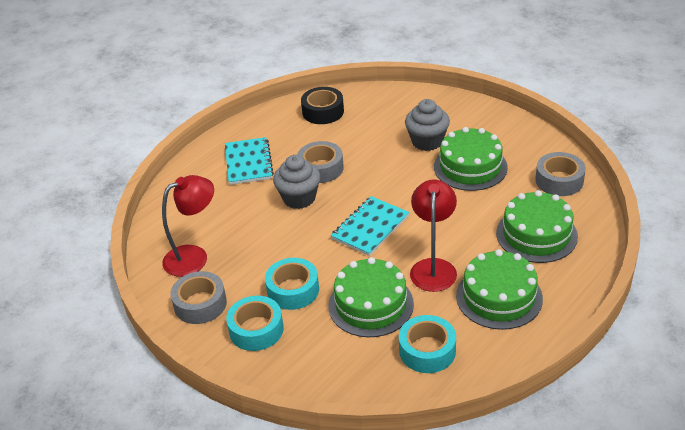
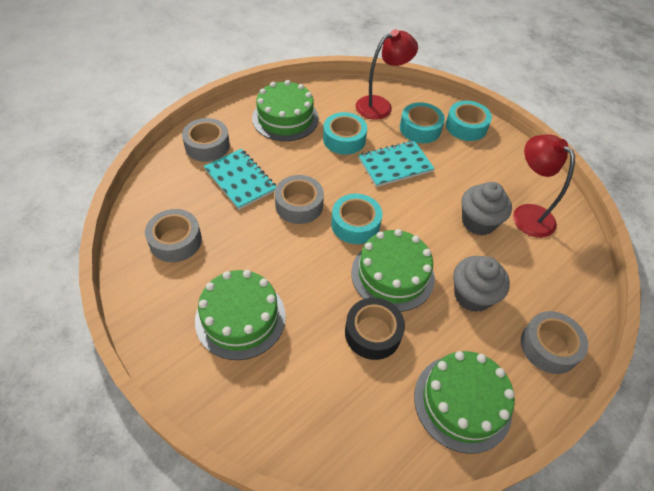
grey tape: 3 -> 4
turquoise tape: 3 -> 4

